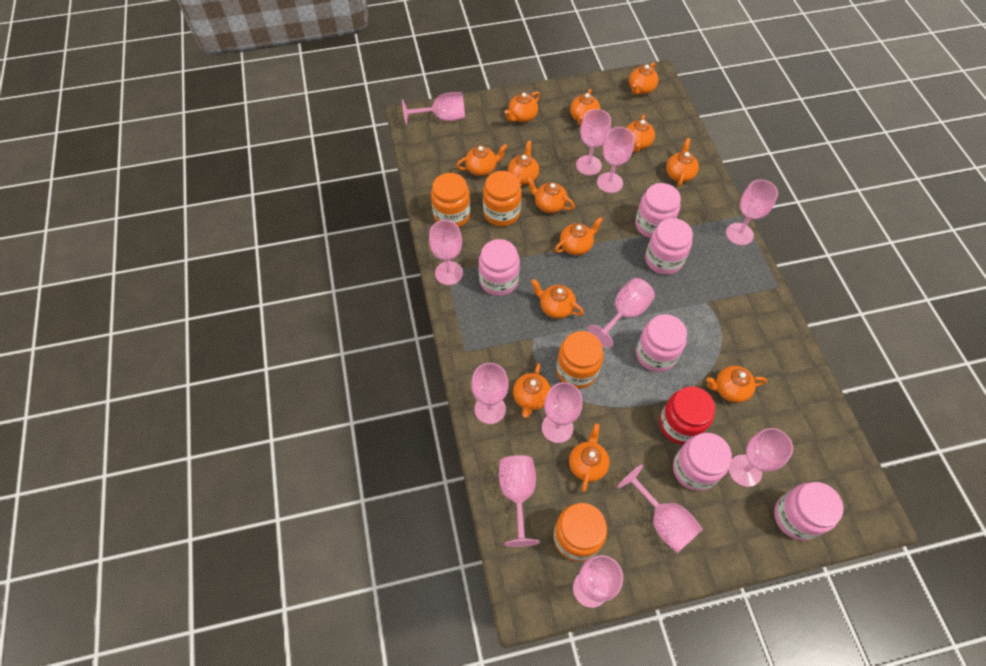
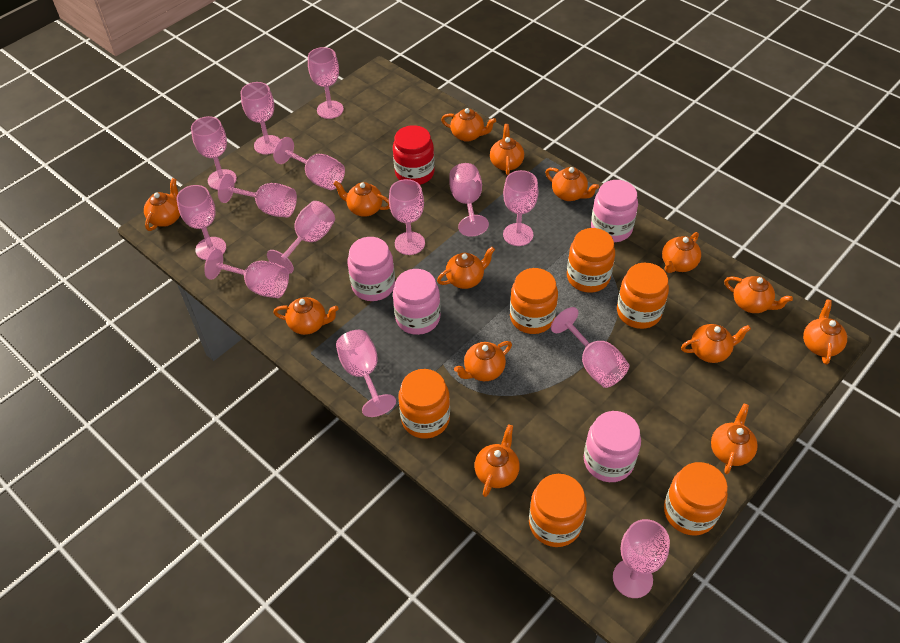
orange jar: 4 -> 6
orange teapot: 13 -> 14
pink goblet: 12 -> 14
pink jar: 6 -> 4

